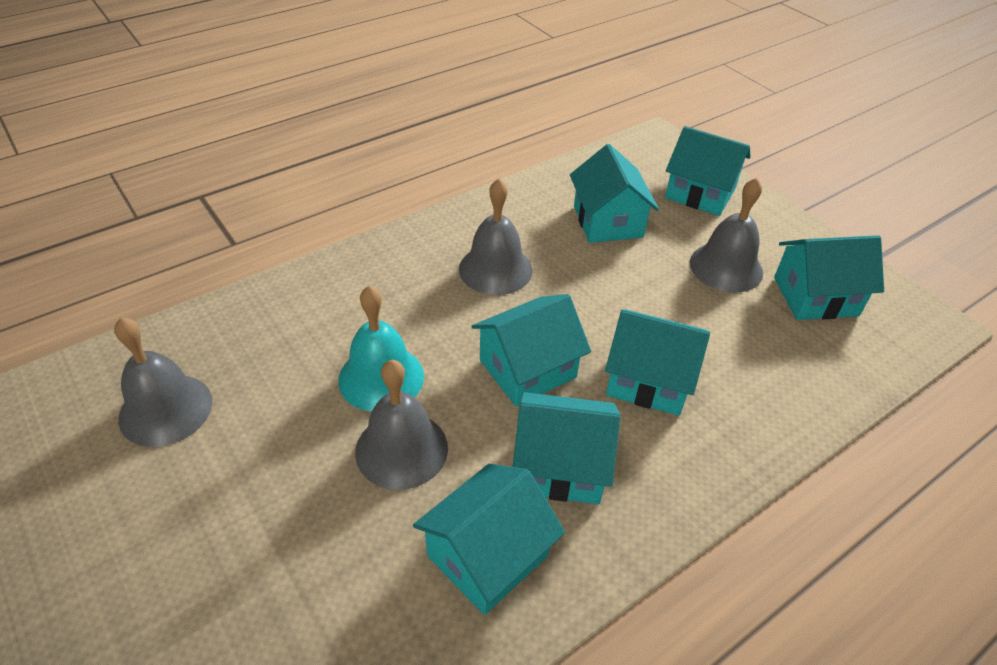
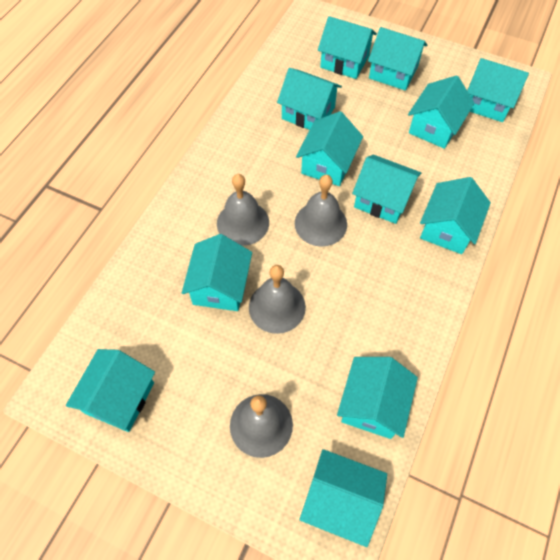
turquoise bell: 1 -> 0
turquoise house: 7 -> 12

